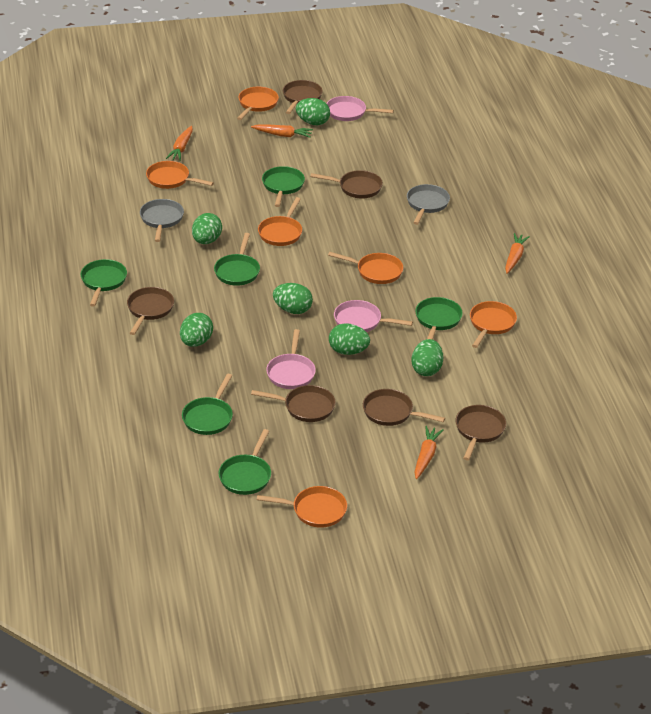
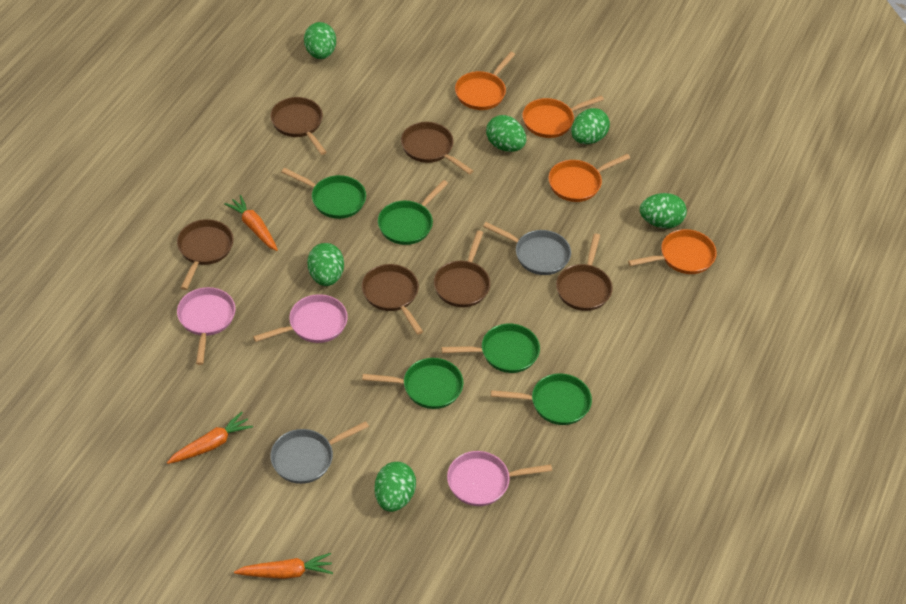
green pan: 6 -> 5
orange carrot: 4 -> 3
orange pan: 6 -> 4

